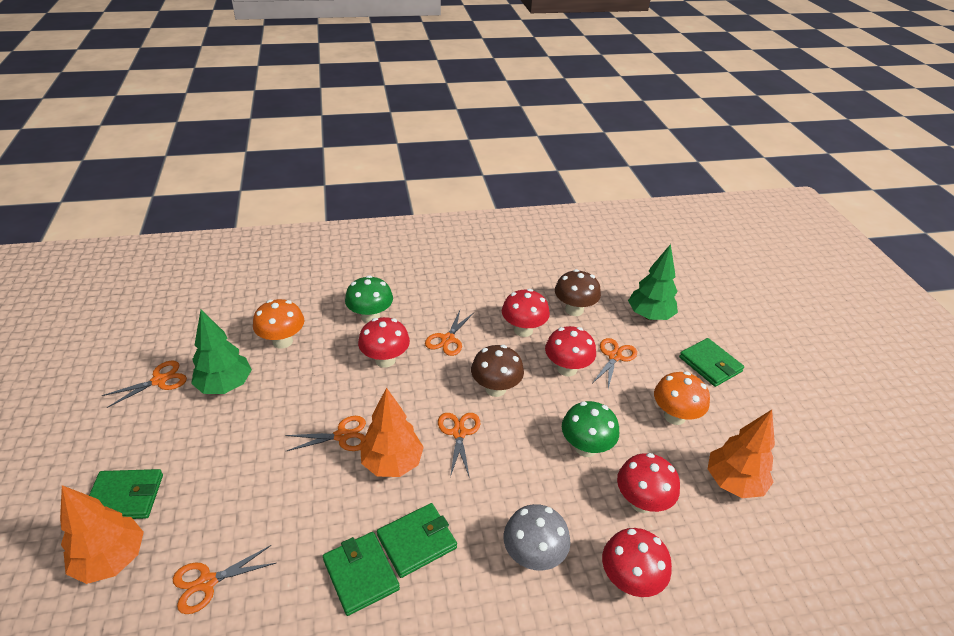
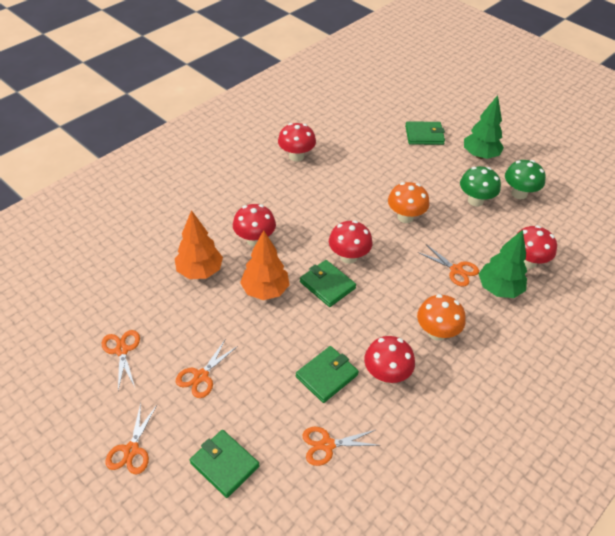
brown mushroom: 2 -> 0
grey mushroom: 1 -> 0
orange scissors: 6 -> 5
orange tree: 3 -> 2

